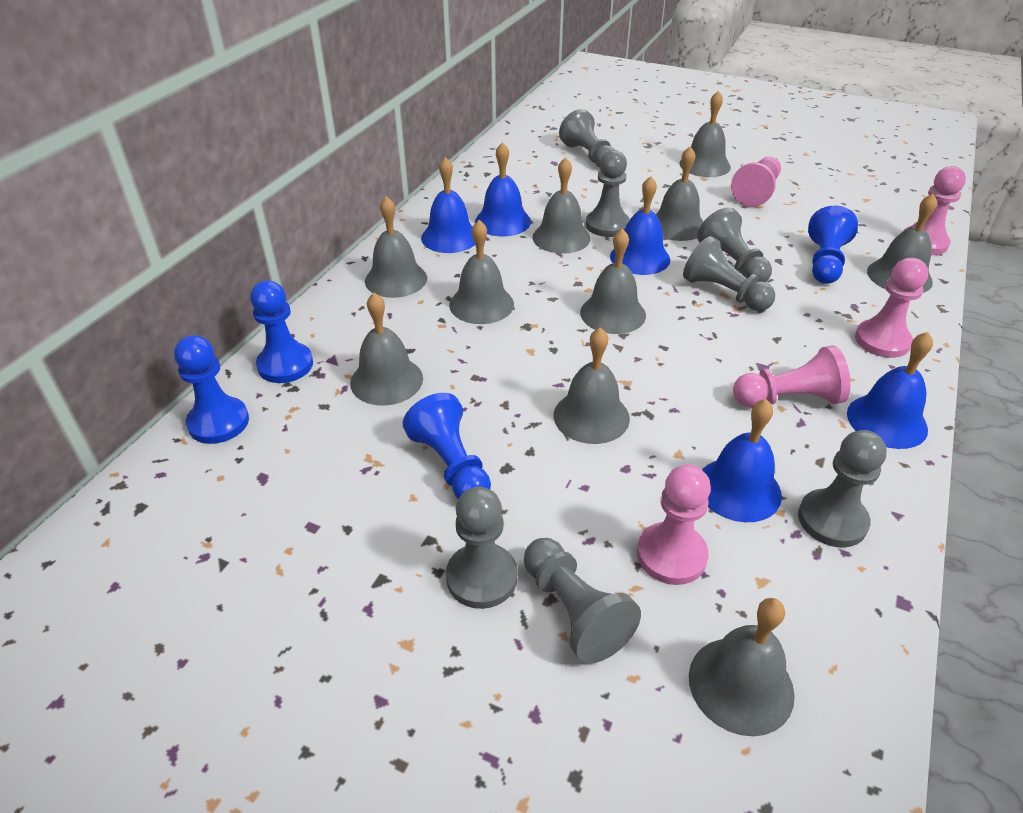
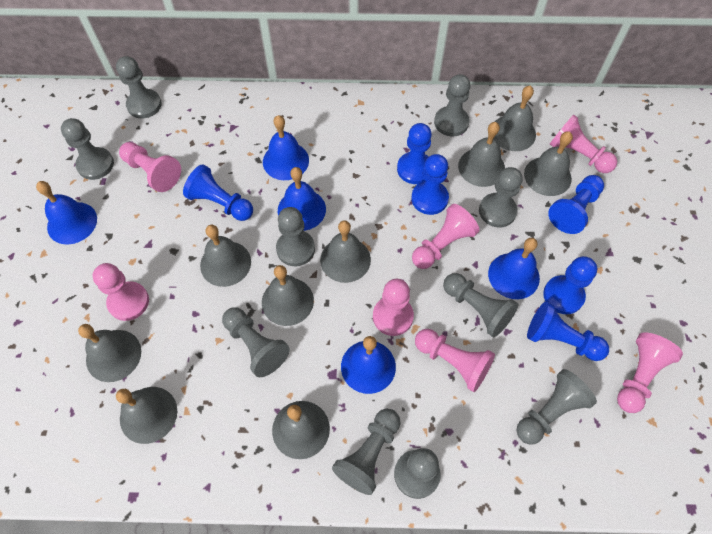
blue pawn: 4 -> 6
grey bell: 10 -> 9
grey pawn: 7 -> 10
pink pawn: 5 -> 7

